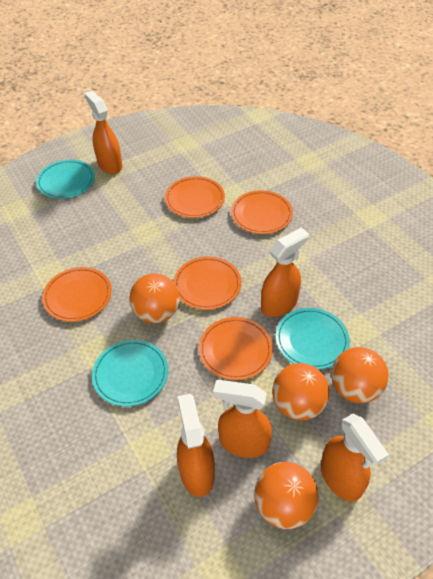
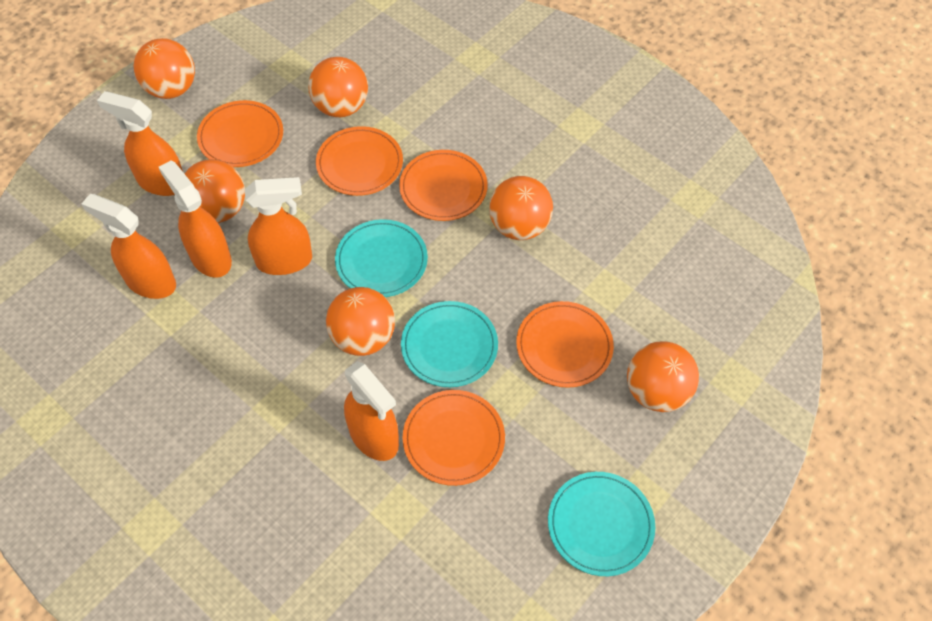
orange ball: 4 -> 6

